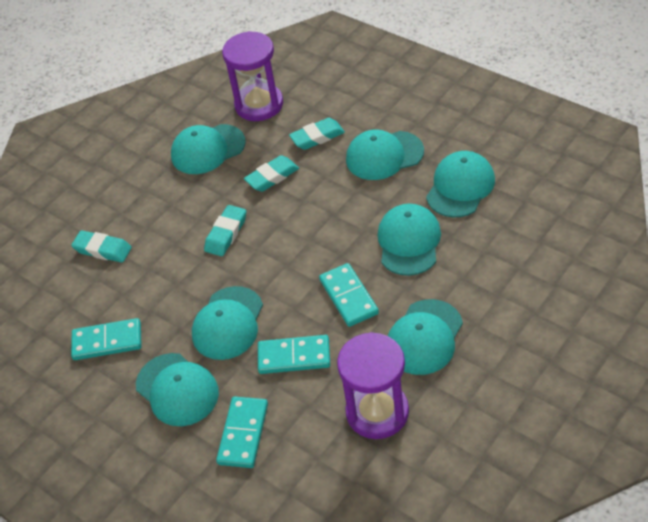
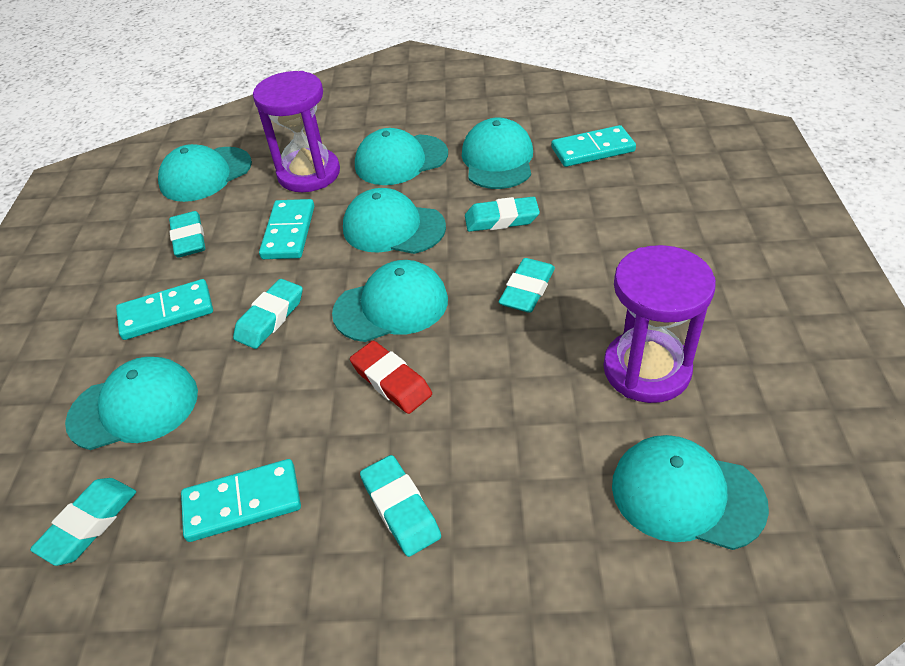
red eraser: 0 -> 1
turquoise eraser: 4 -> 6

